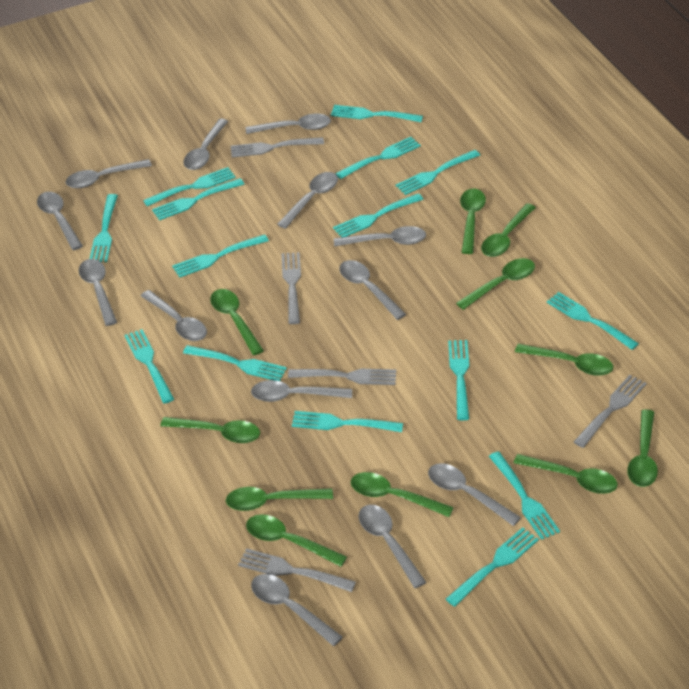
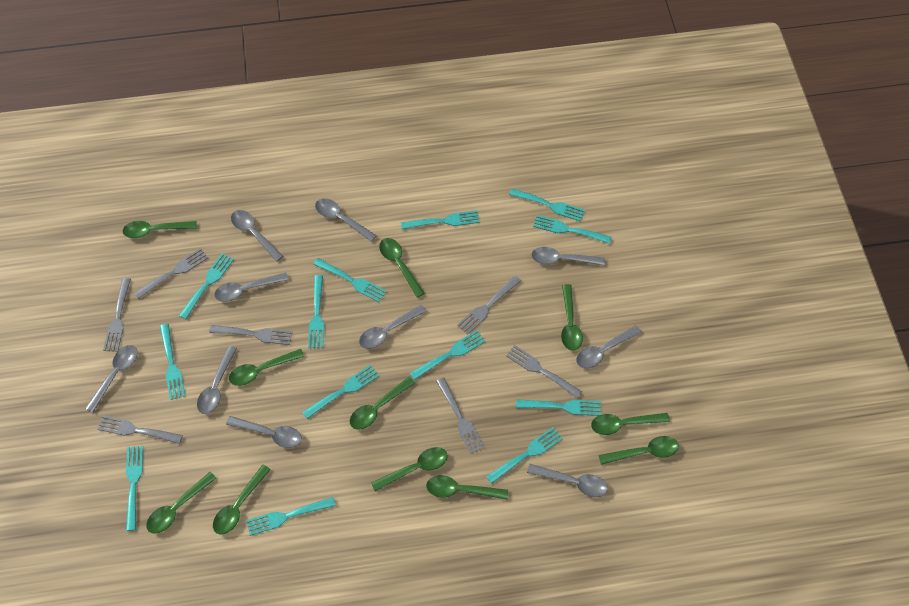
grey fork: 5 -> 7
grey spoon: 13 -> 10
turquoise fork: 15 -> 13

